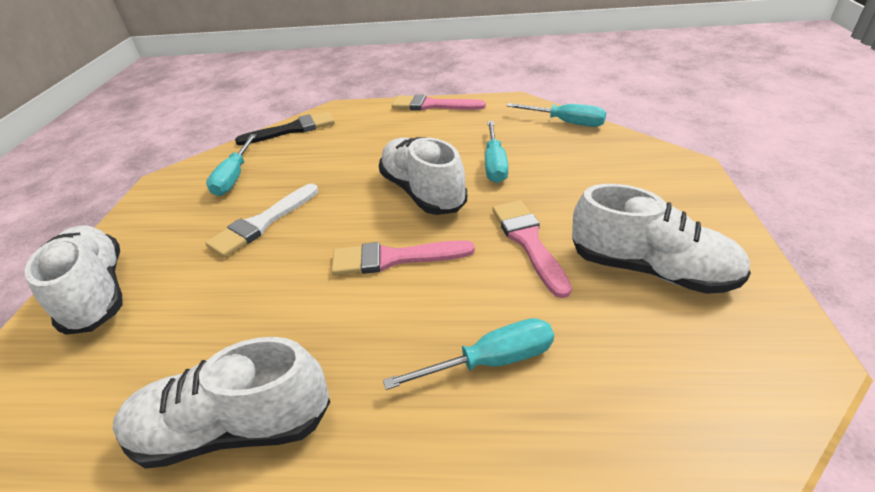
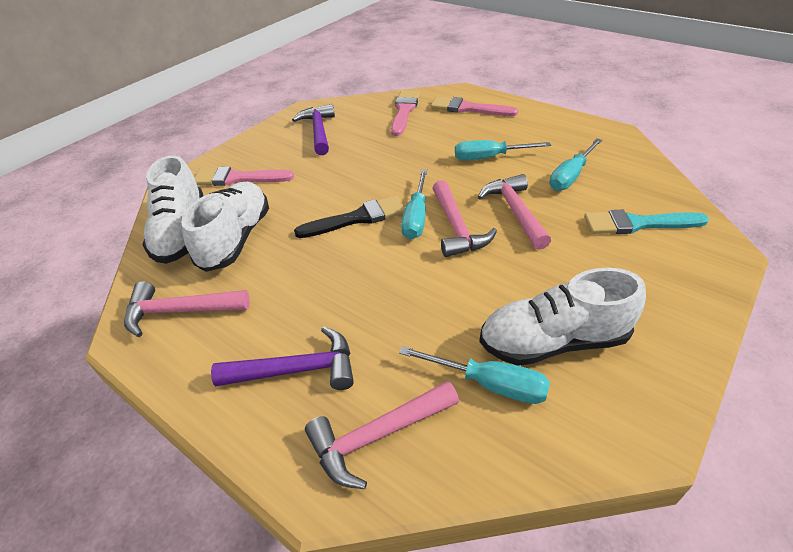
pink hammer: 0 -> 4
purple hammer: 0 -> 2
turquoise brush: 0 -> 1
white brush: 1 -> 0
white shoe: 4 -> 3

